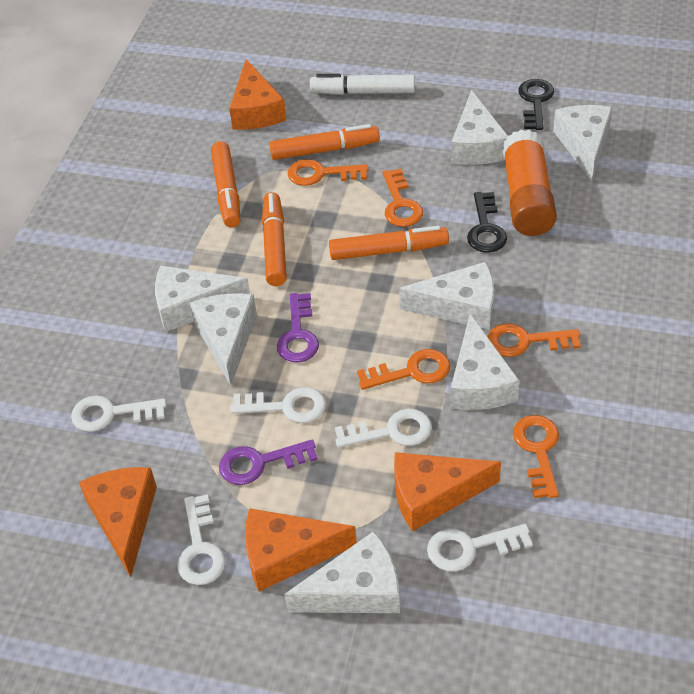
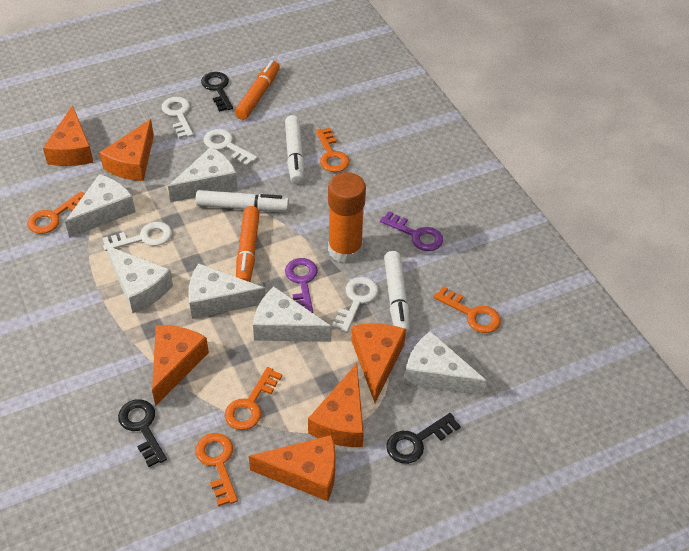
black key: 2 -> 3
orange cheese: 4 -> 6
orange marker: 4 -> 2
white cheese: 7 -> 6
white key: 5 -> 4
white marker: 1 -> 3

